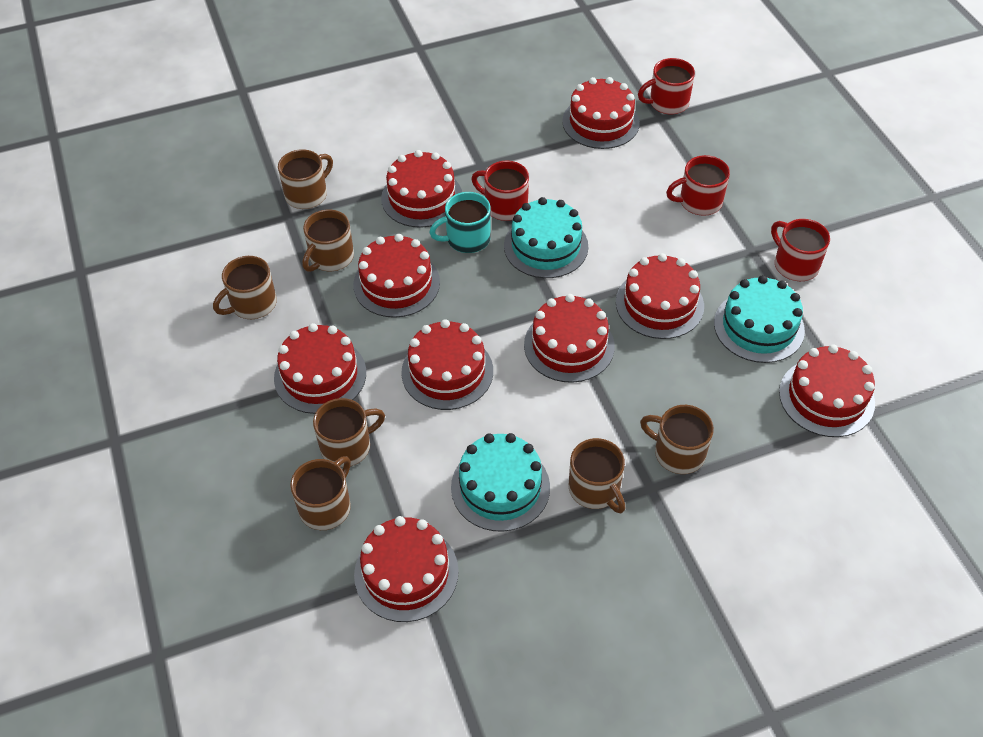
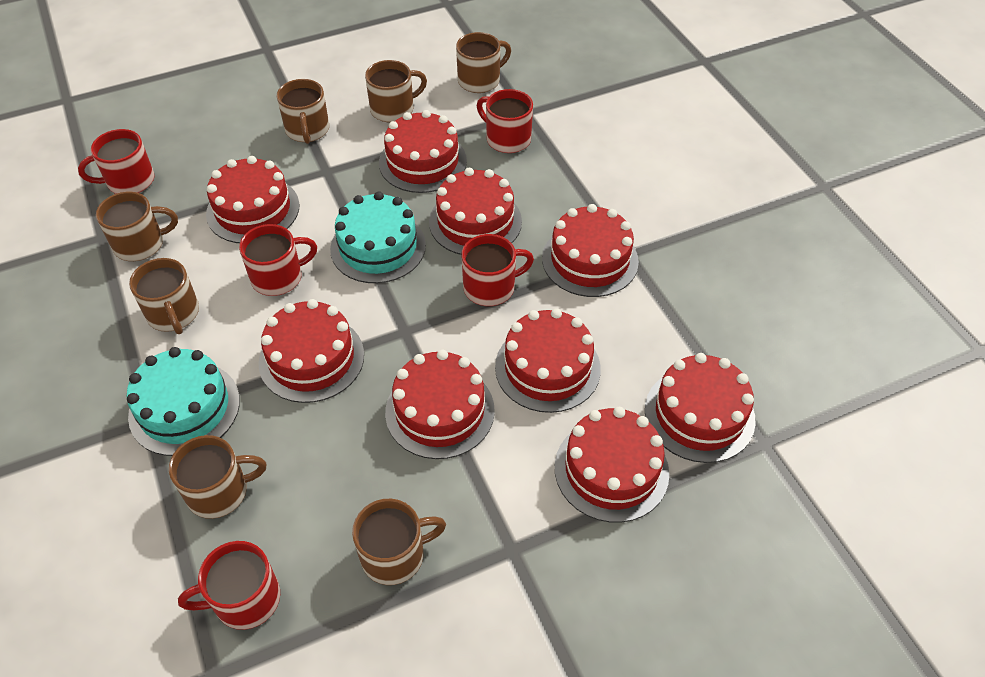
red mug: 4 -> 5
turquoise cake: 3 -> 2
turquoise mug: 1 -> 0

